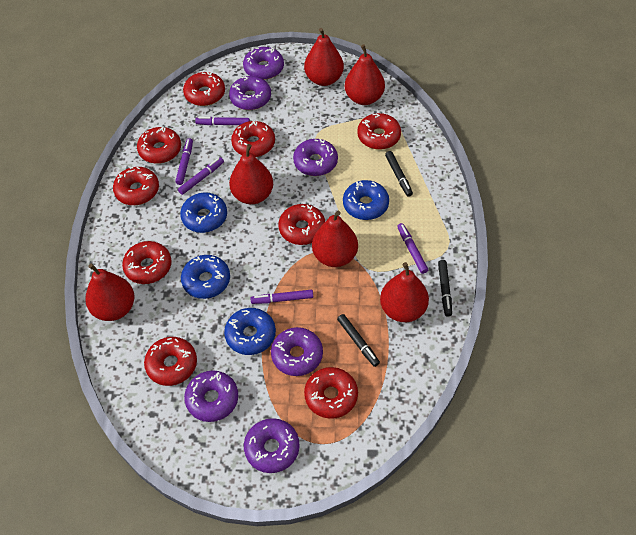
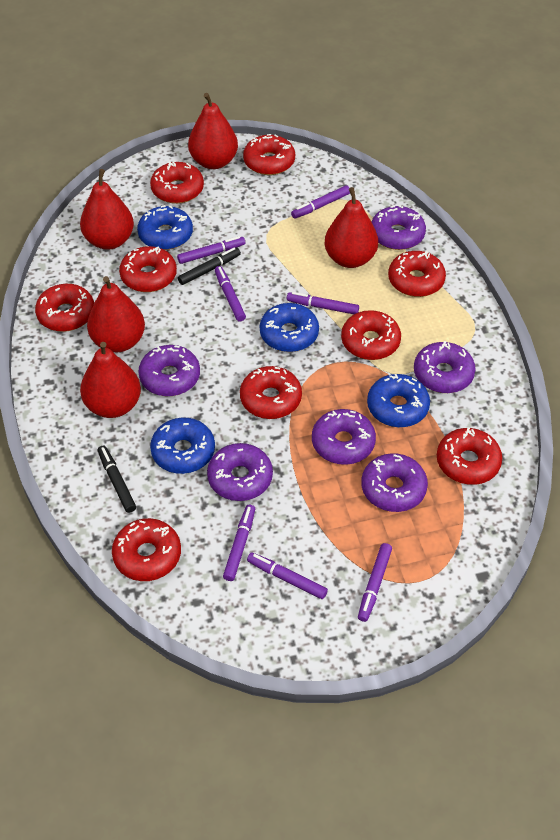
black marker: 3 -> 2
purple marker: 5 -> 7
red pear: 6 -> 5

